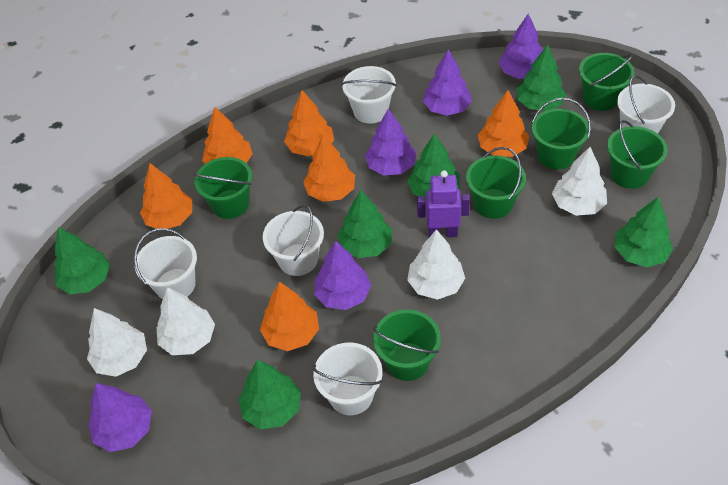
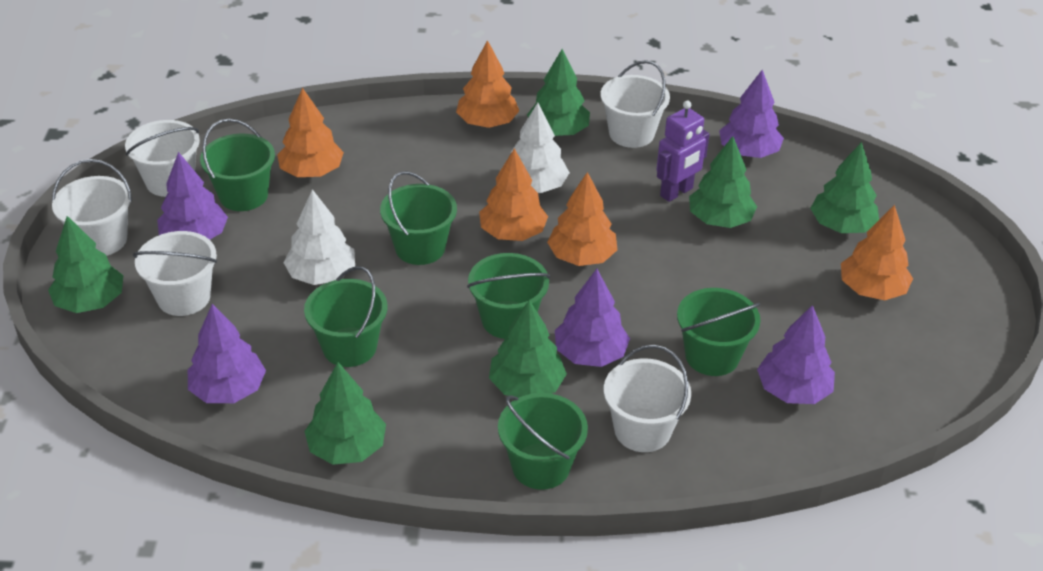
orange tree: 6 -> 5
white tree: 4 -> 2

